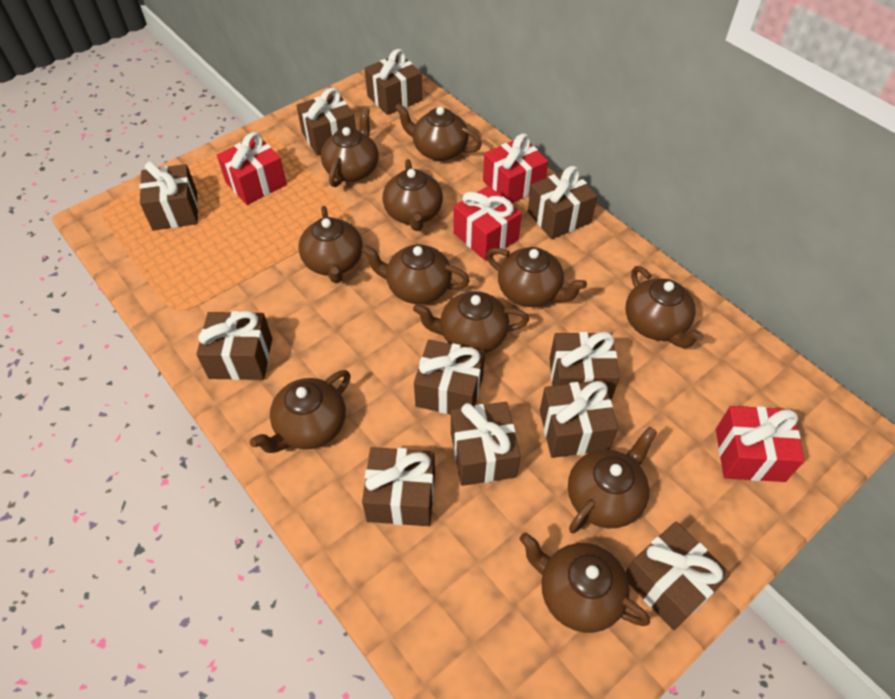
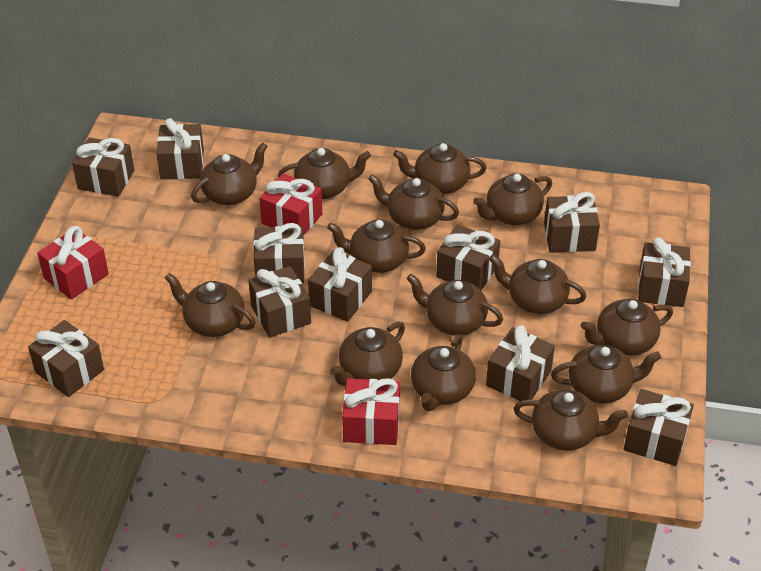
brown teapot: 11 -> 14
red gift: 4 -> 3

